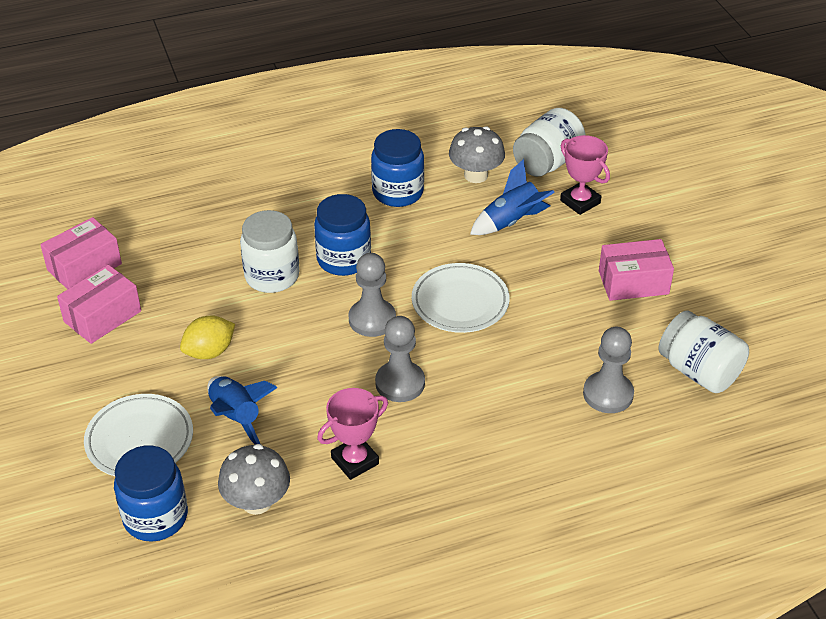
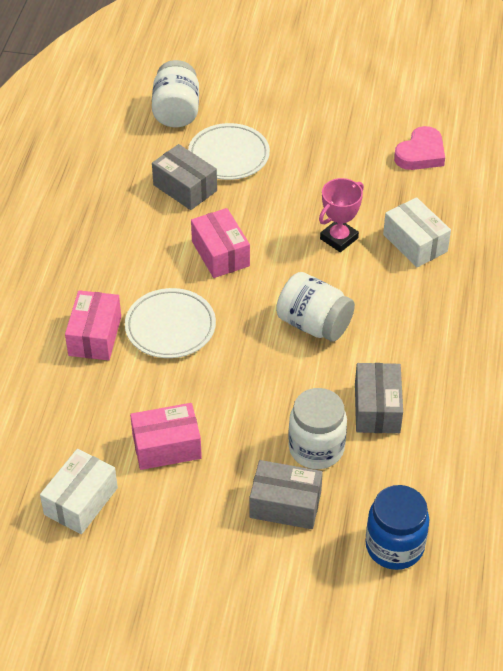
blue jar: 3 -> 1
blue rocket: 2 -> 0
grey box: 0 -> 3
grey mushroom: 2 -> 0
grey pawn: 3 -> 0
pink heart: 0 -> 1
pink trophy: 2 -> 1
white box: 0 -> 2
yellow lemon: 1 -> 0

